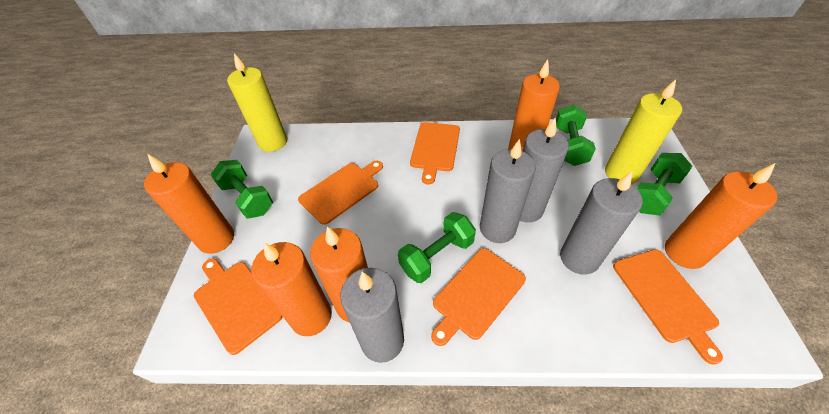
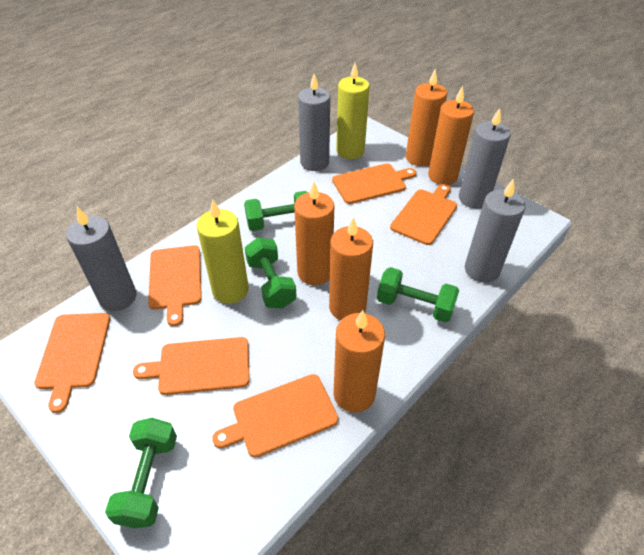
orange cutting board: 5 -> 6

